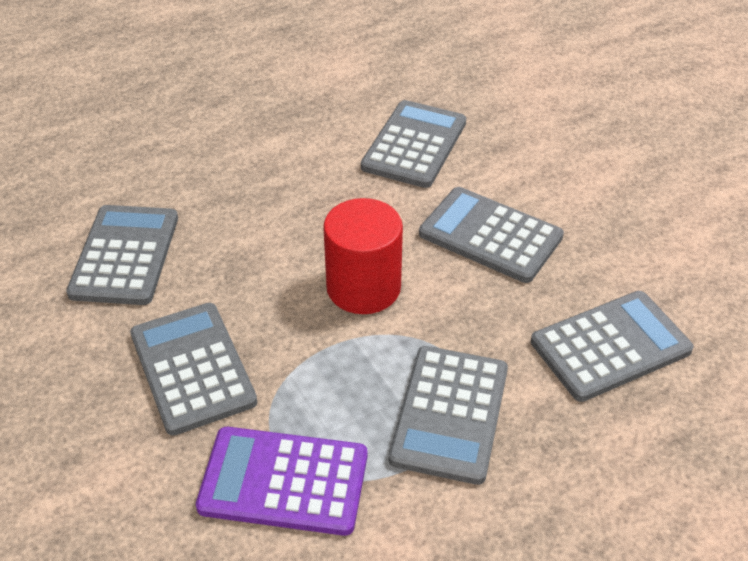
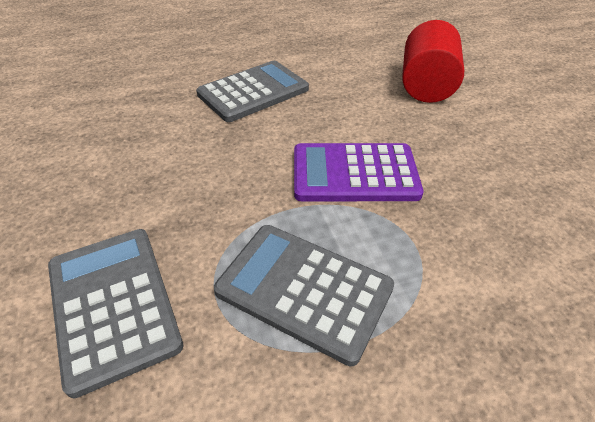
grey calculator: 6 -> 3

